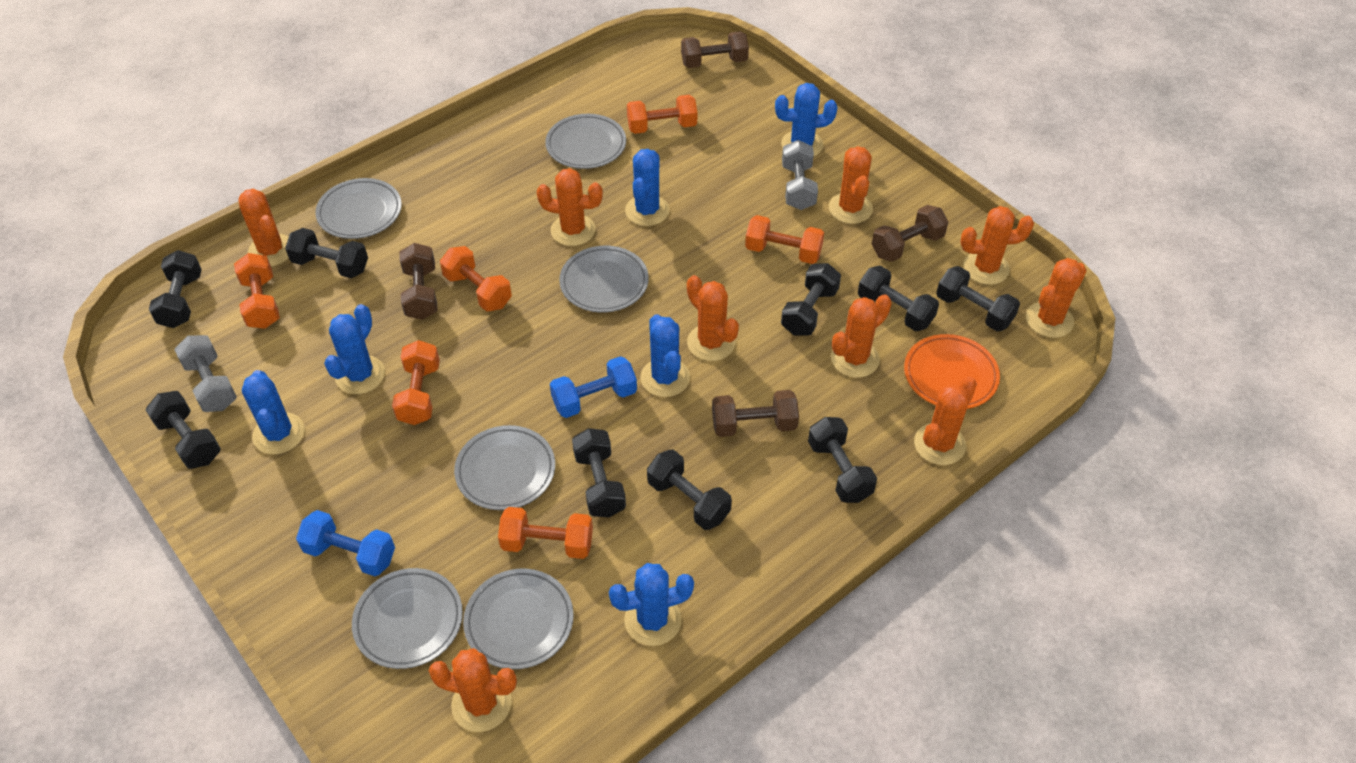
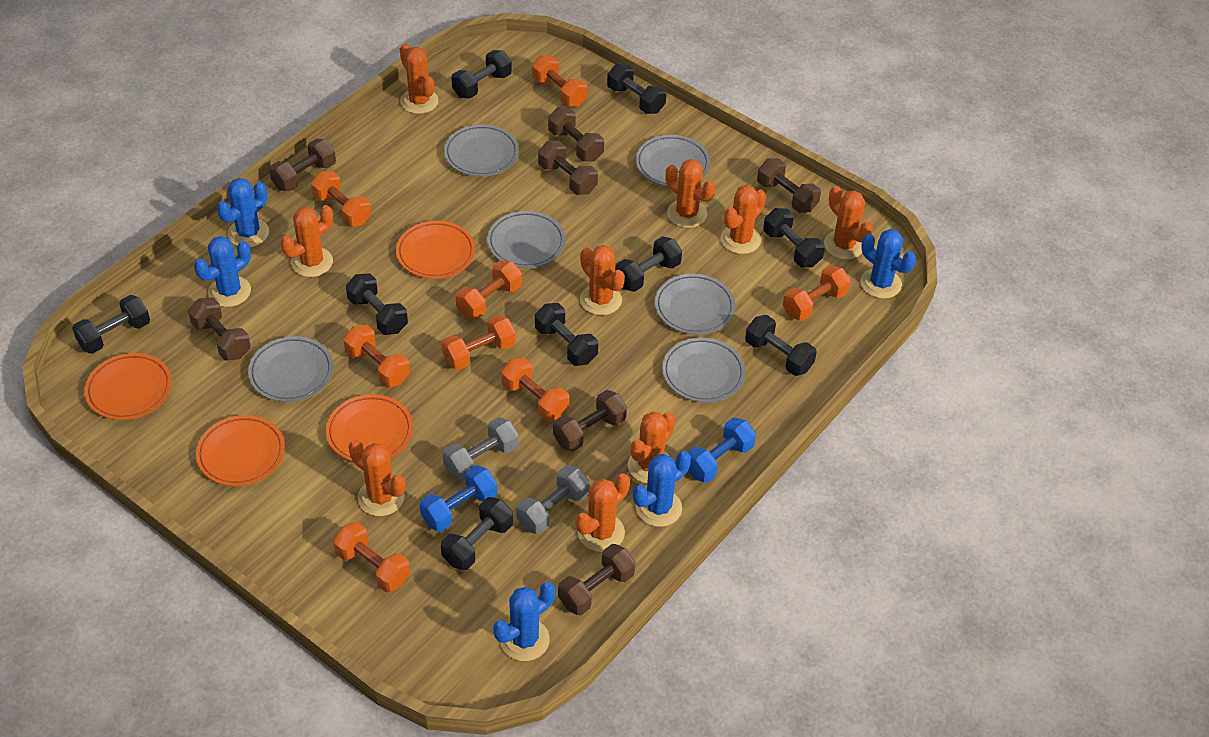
blue cactus: 6 -> 5
brown dumbbell: 4 -> 7
orange dumbbell: 6 -> 8
orange plate: 1 -> 4

